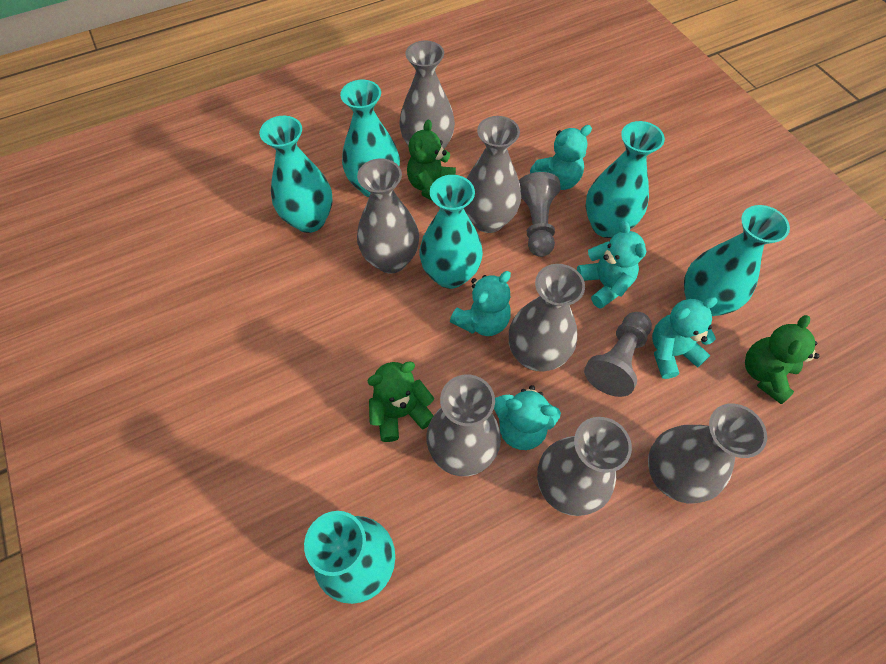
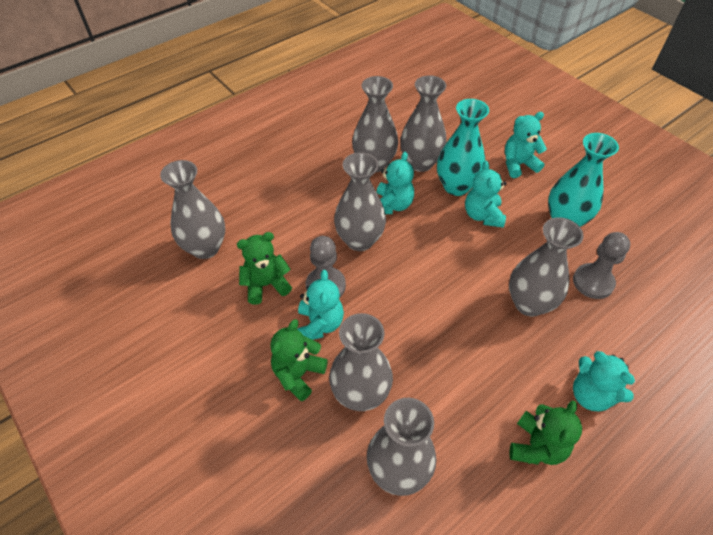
turquoise vase: 6 -> 2

